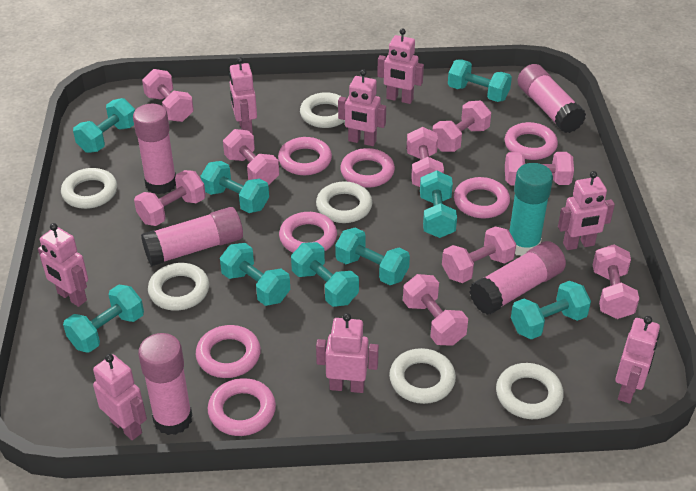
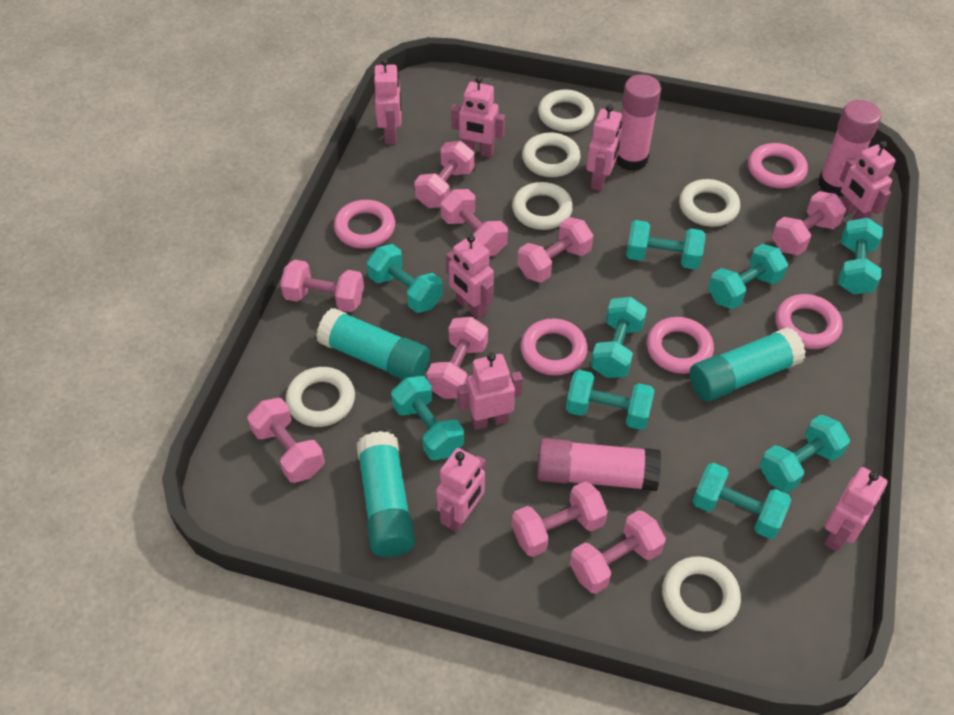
pink glue stick: 5 -> 3
pink ring: 7 -> 5
turquoise glue stick: 1 -> 3

